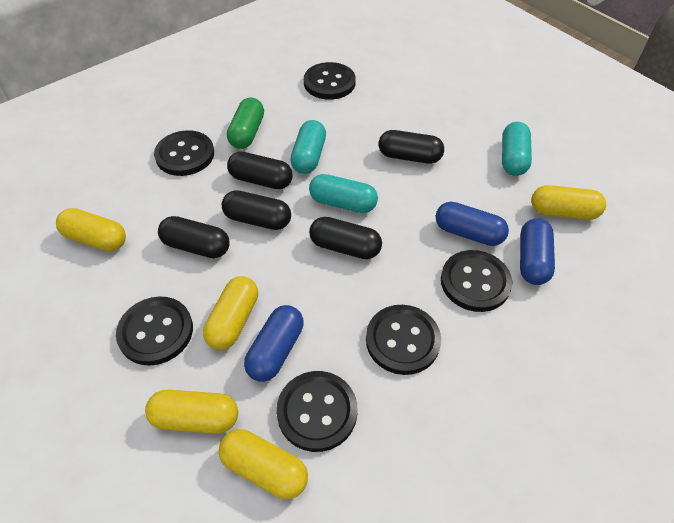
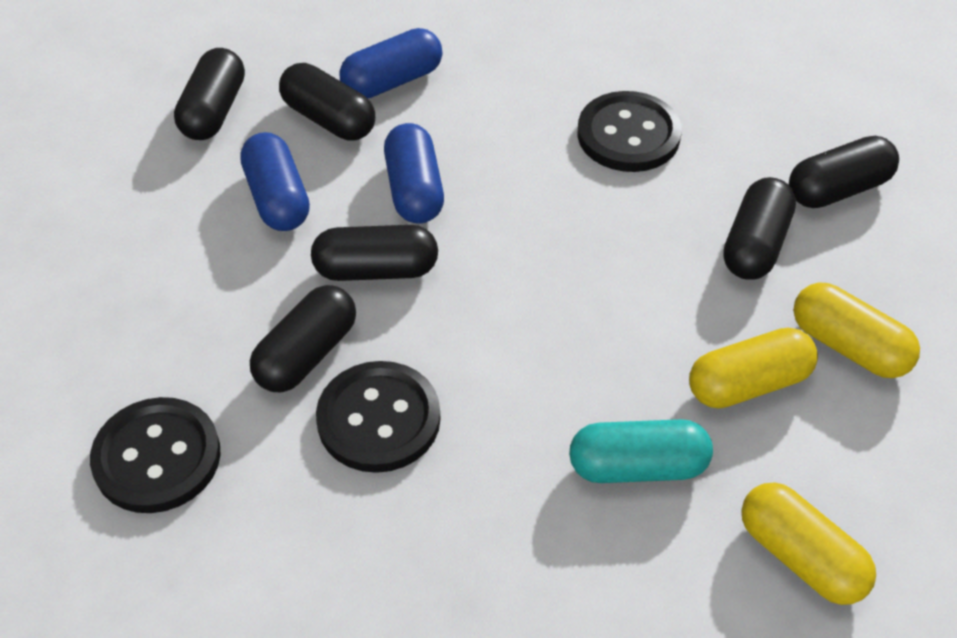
black button: 6 -> 3
black capsule: 5 -> 6
green capsule: 1 -> 0
turquoise capsule: 3 -> 1
yellow capsule: 5 -> 3

